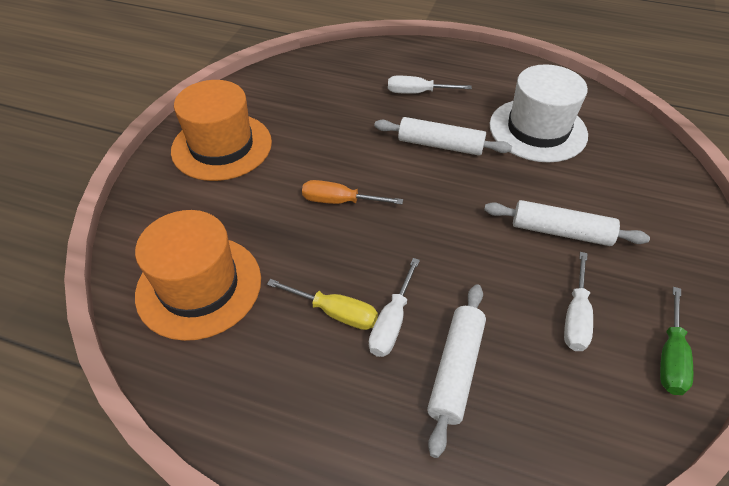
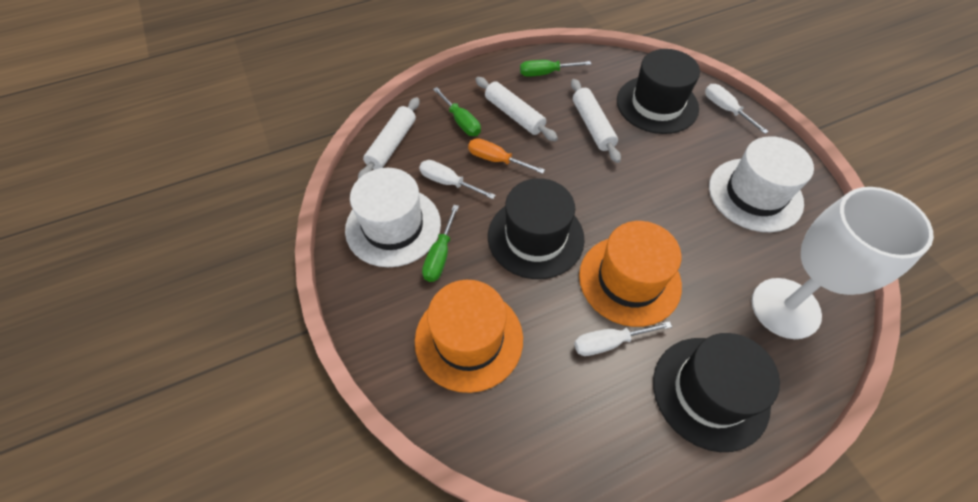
black hat: 0 -> 3
green screwdriver: 1 -> 3
white goblet: 0 -> 1
white hat: 1 -> 2
yellow screwdriver: 1 -> 0

